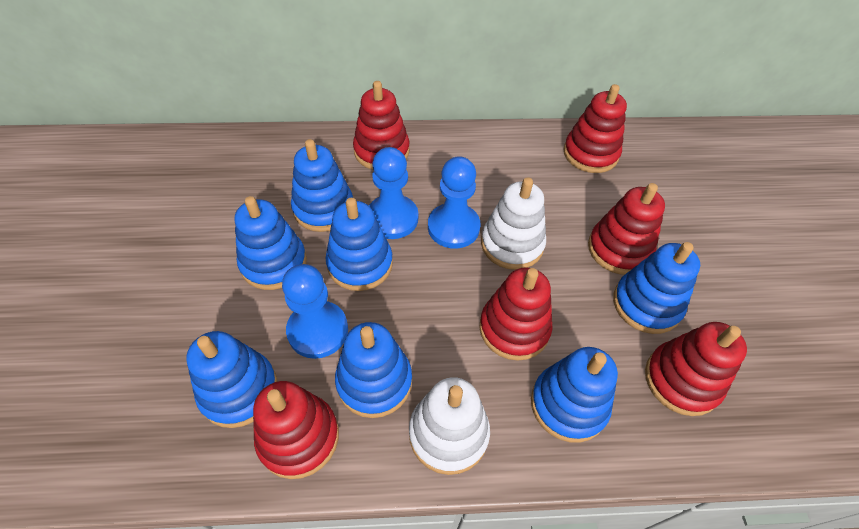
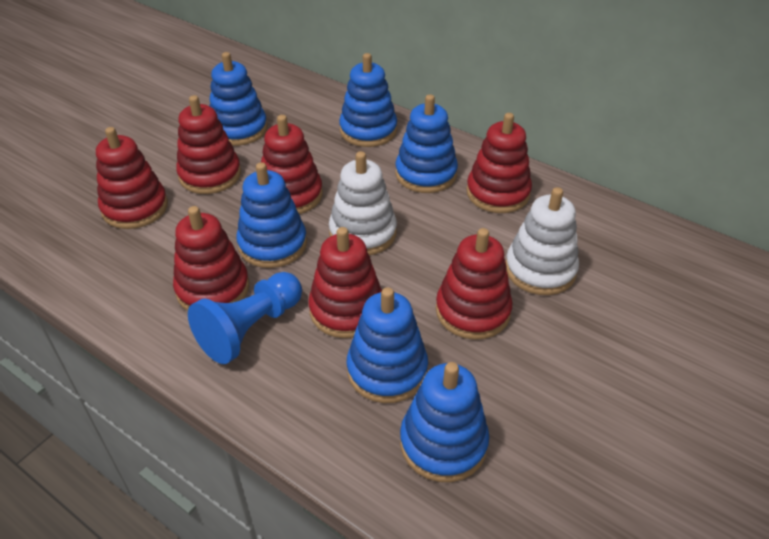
blue pawn: 3 -> 1
blue stacking toy: 7 -> 6
red stacking toy: 6 -> 7

